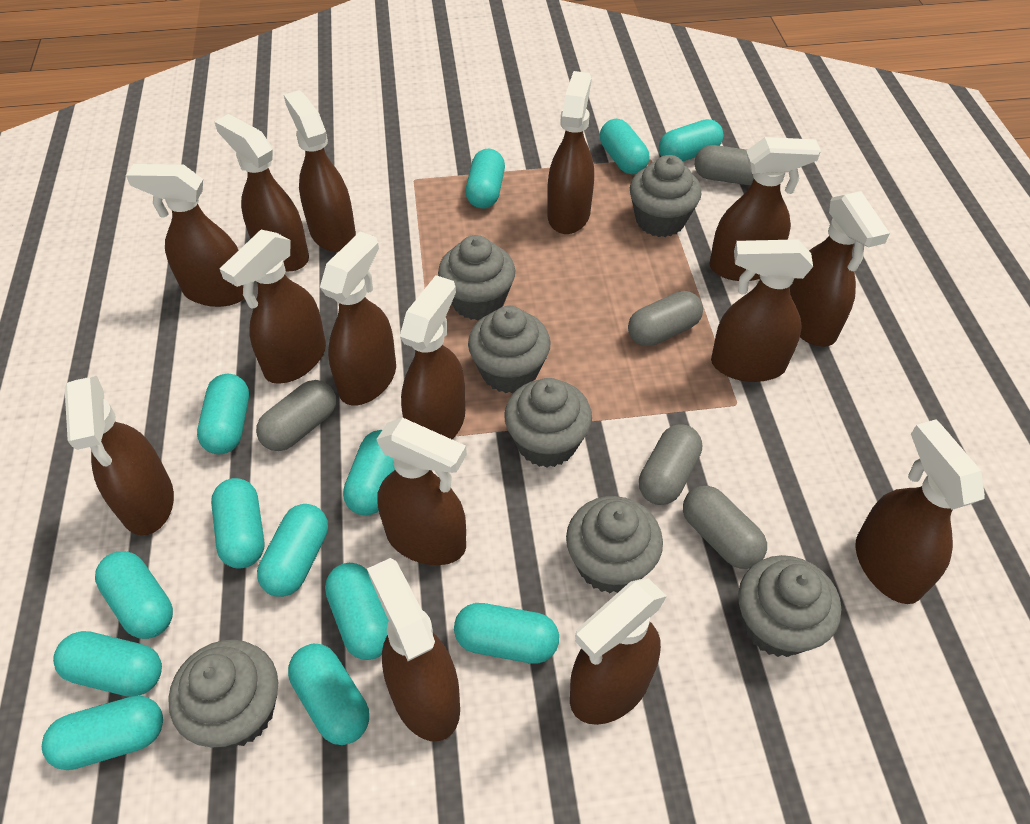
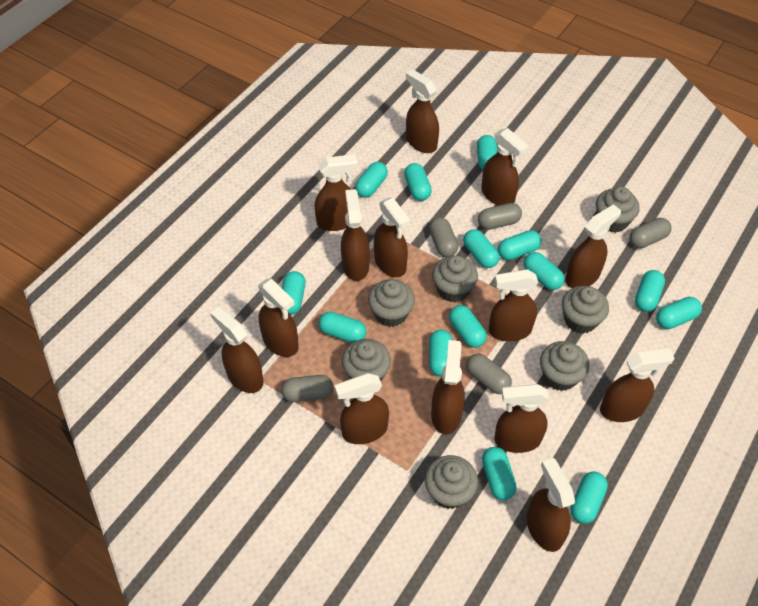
brown spray bottle: 15 -> 14
turquoise capsule: 13 -> 14

